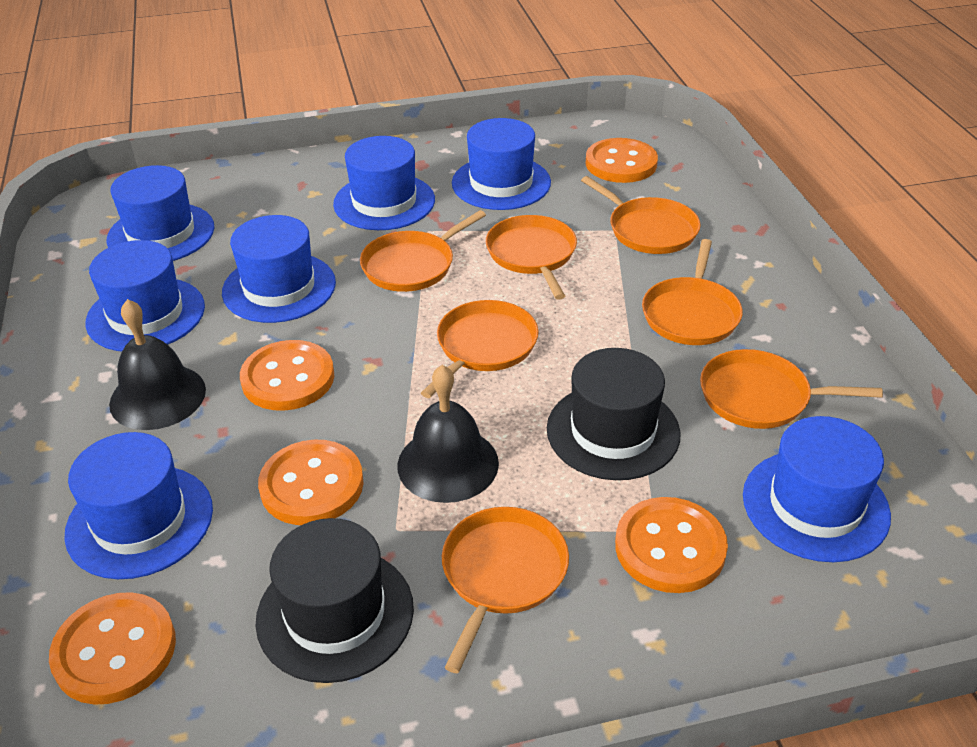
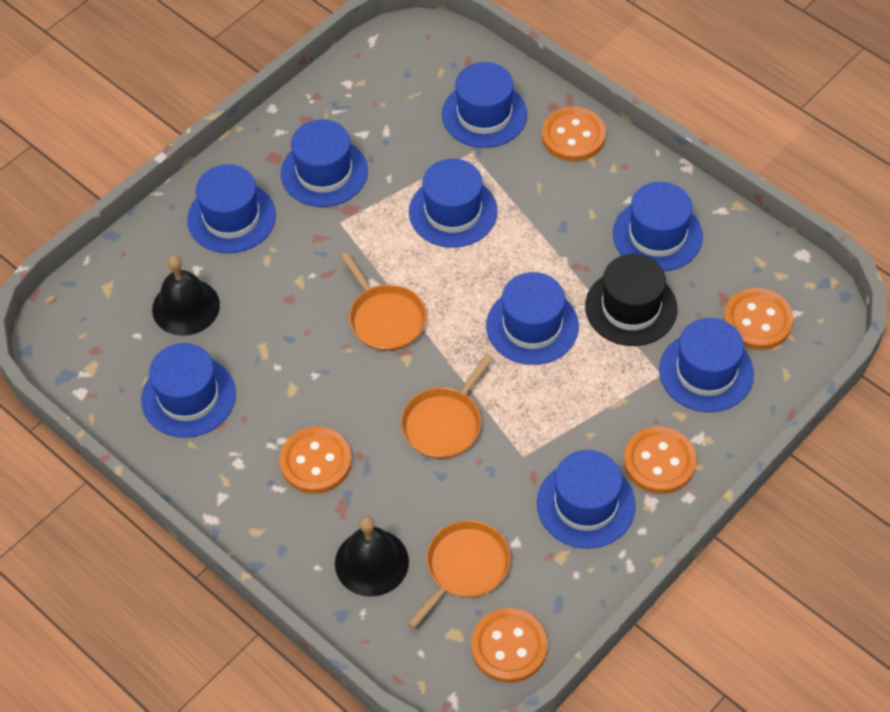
black hat: 2 -> 1
blue hat: 7 -> 9
orange pan: 7 -> 3

